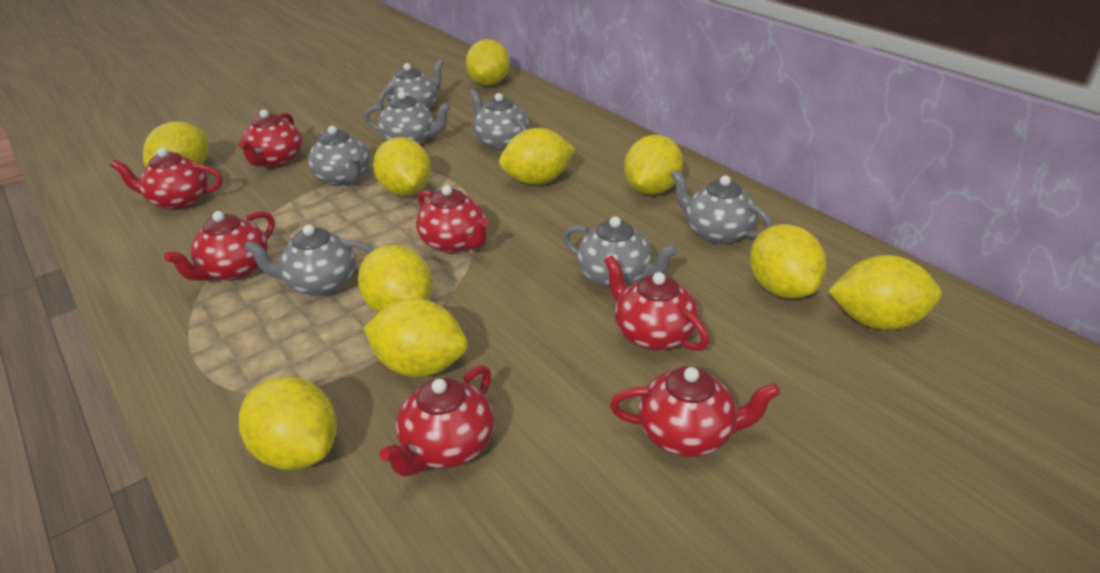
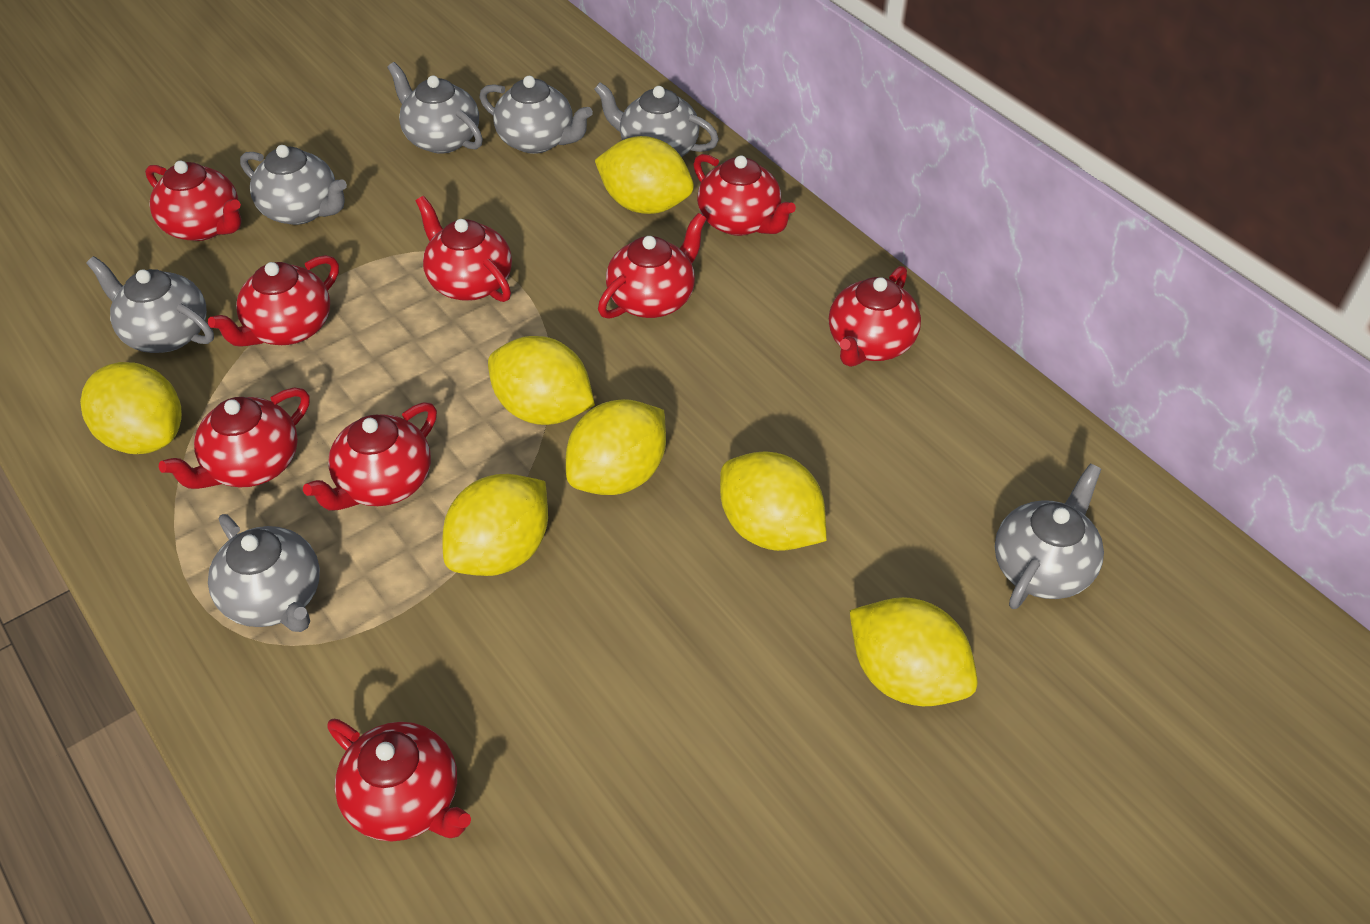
red teapot: 7 -> 9
yellow lemon: 10 -> 7

